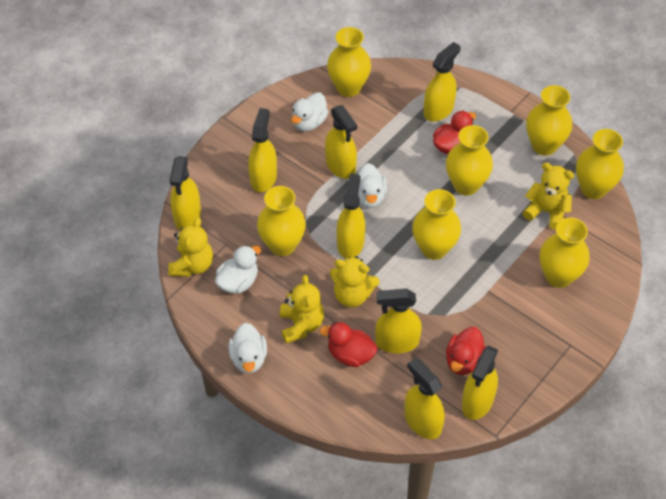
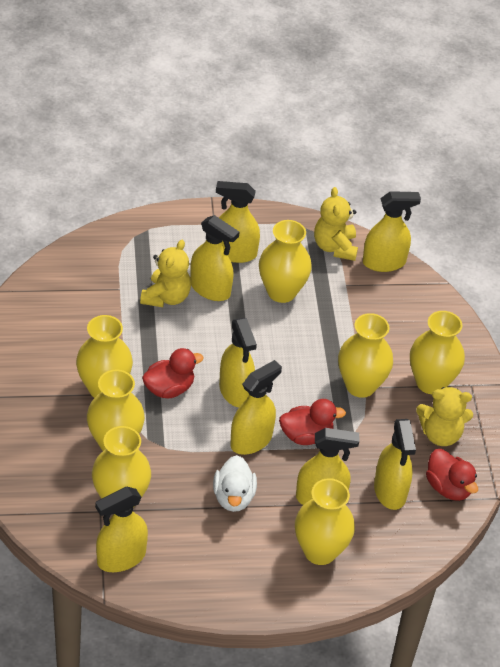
white duck: 4 -> 1
yellow teddy bear: 4 -> 3

